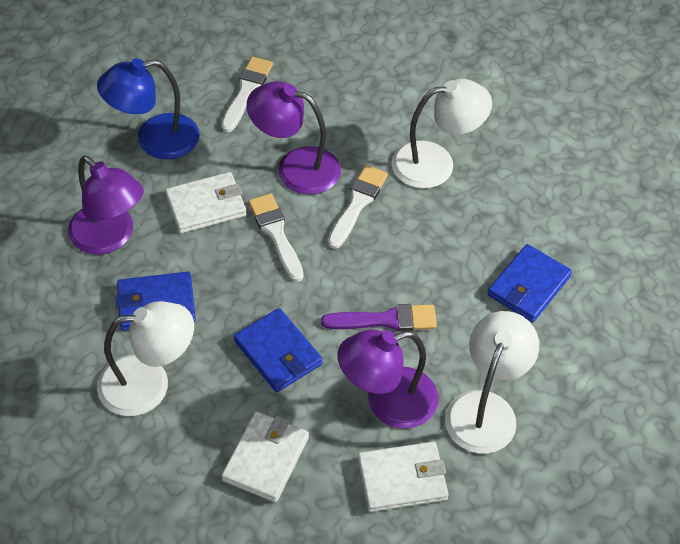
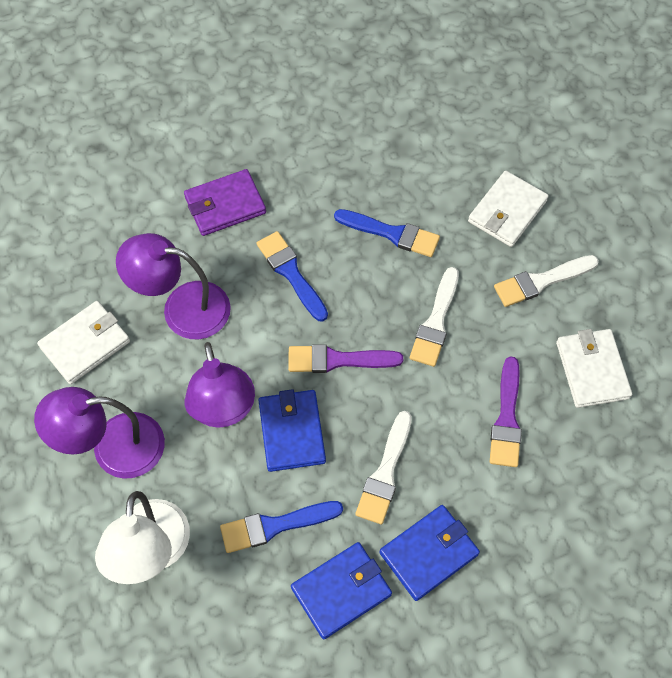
blue brush: 0 -> 3
blue lamp: 1 -> 0
purple brush: 1 -> 2
purple wallet: 0 -> 1
white lamp: 3 -> 1

